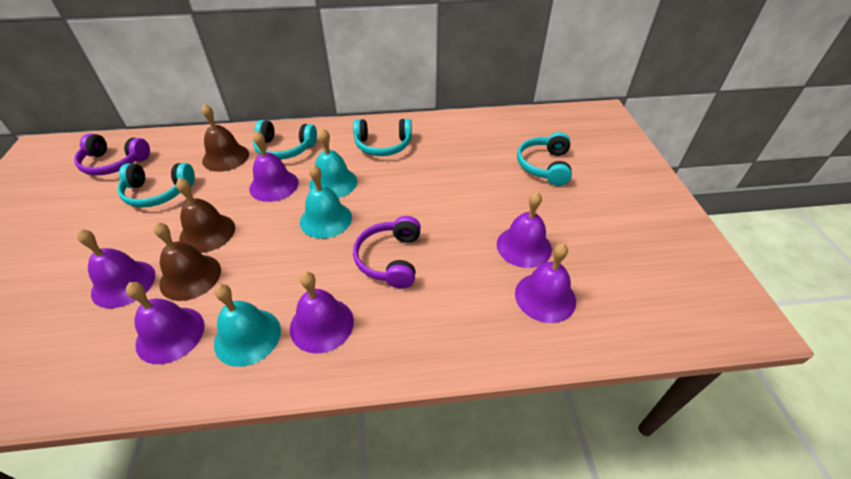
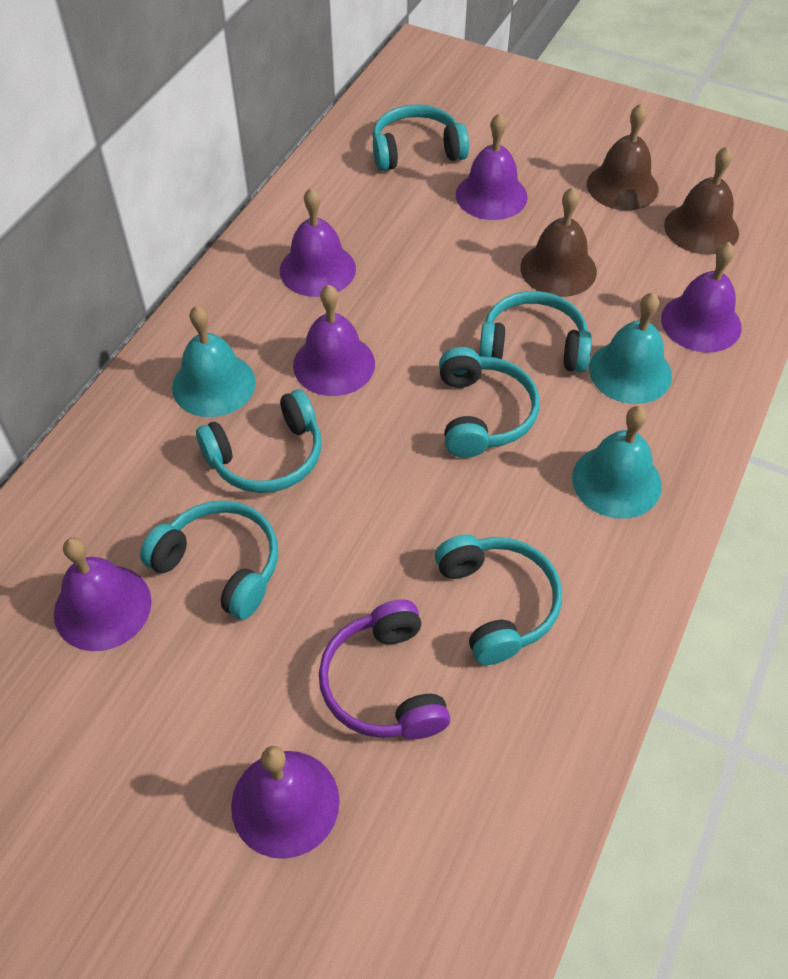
purple headphones: 2 -> 1
turquoise headphones: 4 -> 6

